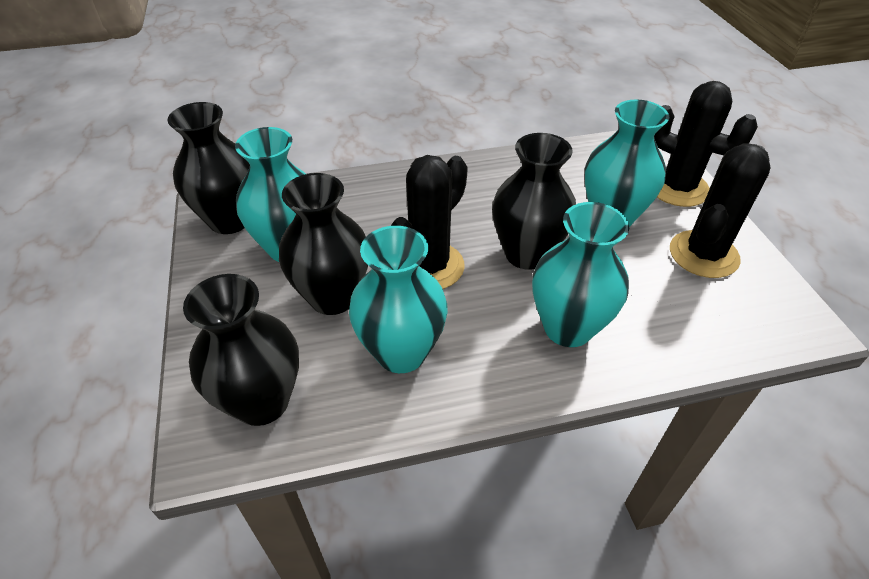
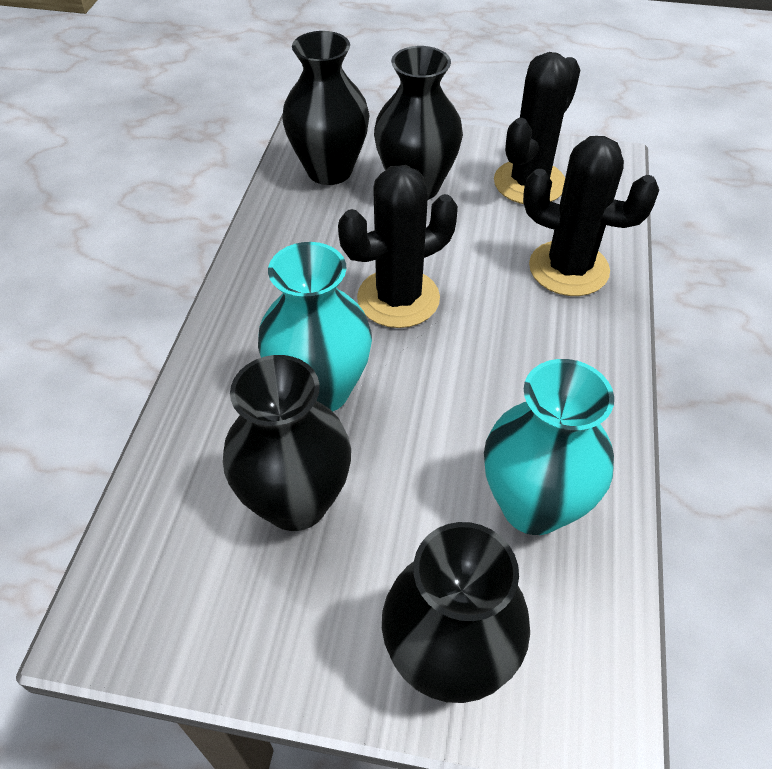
turquoise vase: 4 -> 2

